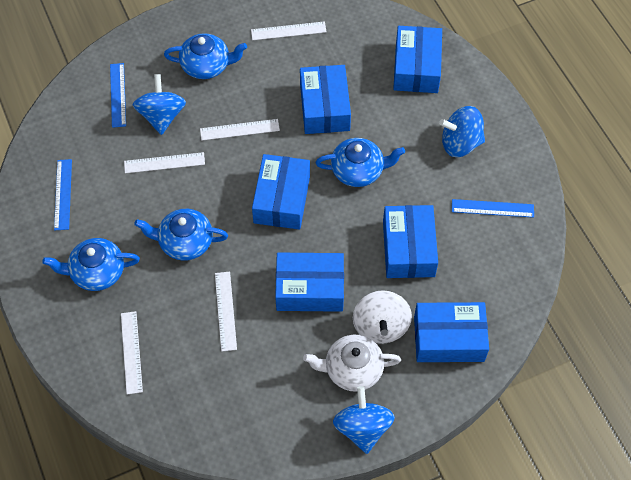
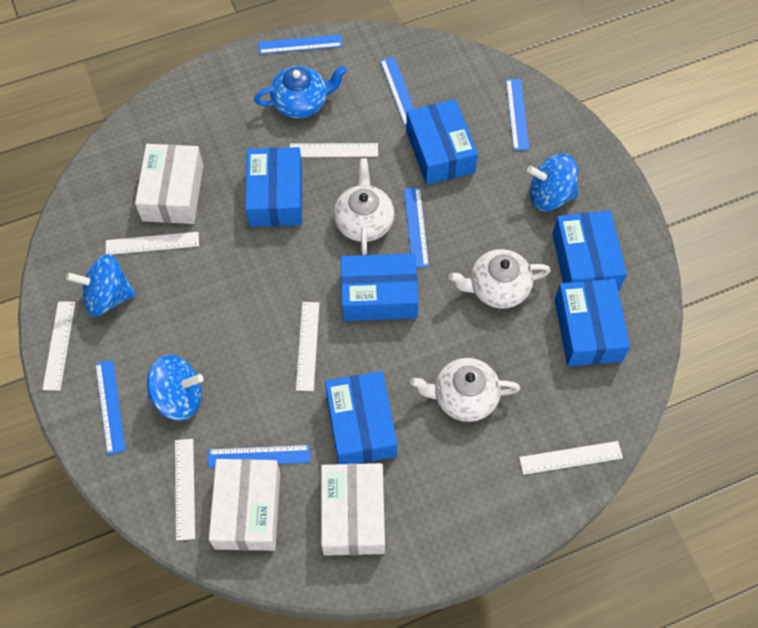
blue ruler: 3 -> 6
blue teapot: 4 -> 1
white box: 0 -> 3
white ruler: 5 -> 6
white spinning top: 1 -> 0
white teapot: 1 -> 3

